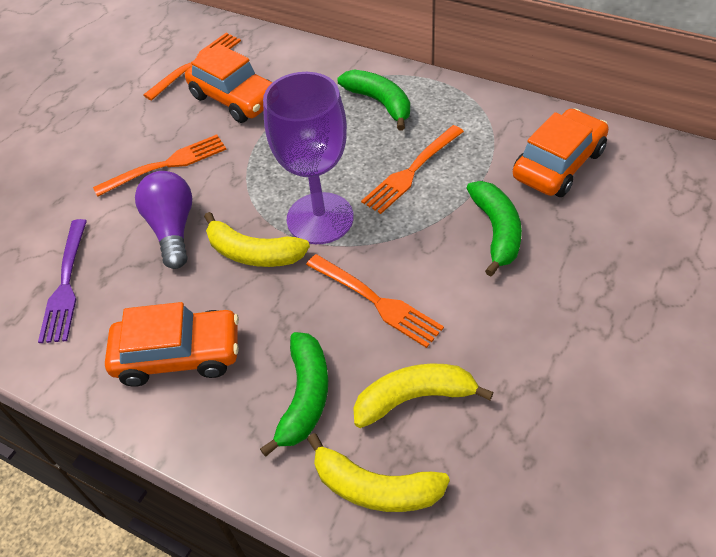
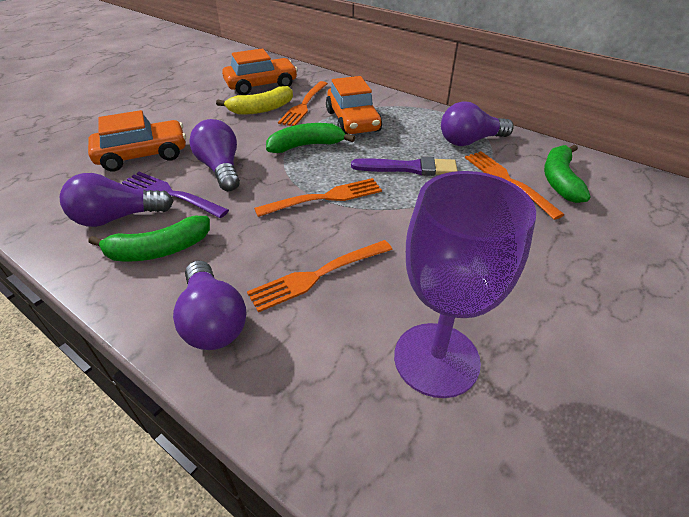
purple brush: 0 -> 1
purple light bulb: 1 -> 4
yellow banana: 3 -> 1

